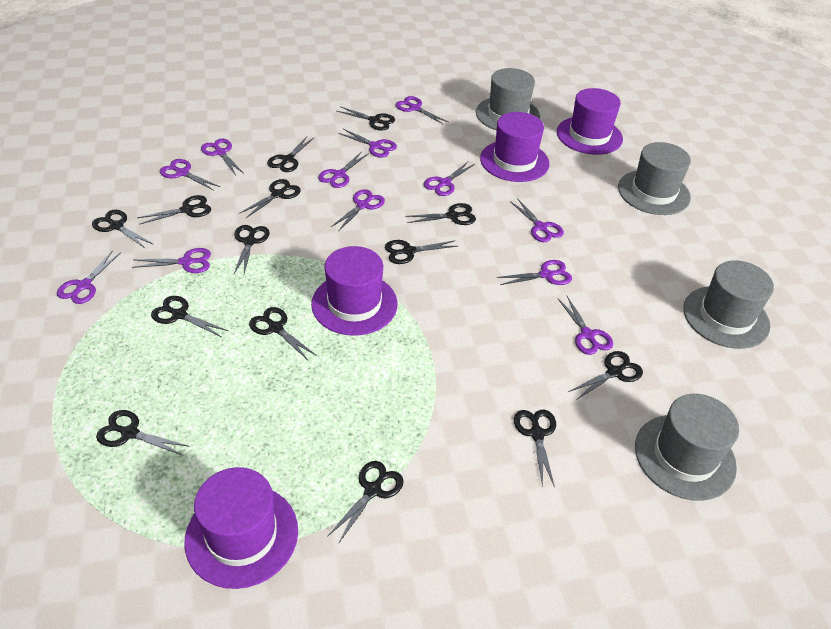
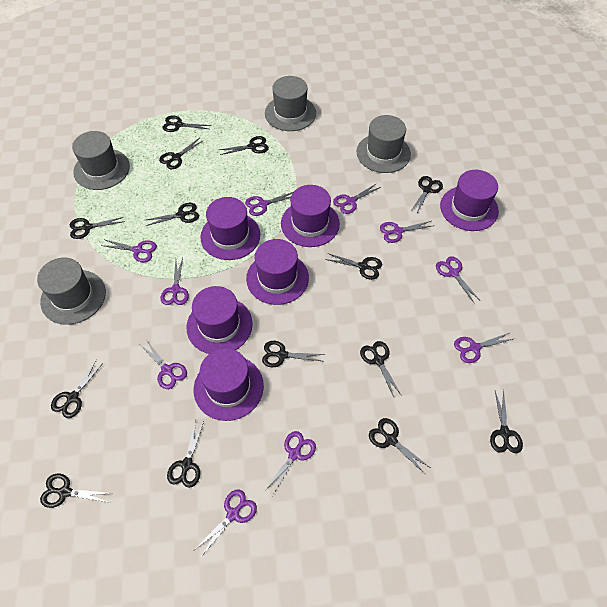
purple hat: 4 -> 6
purple scissors: 12 -> 10

